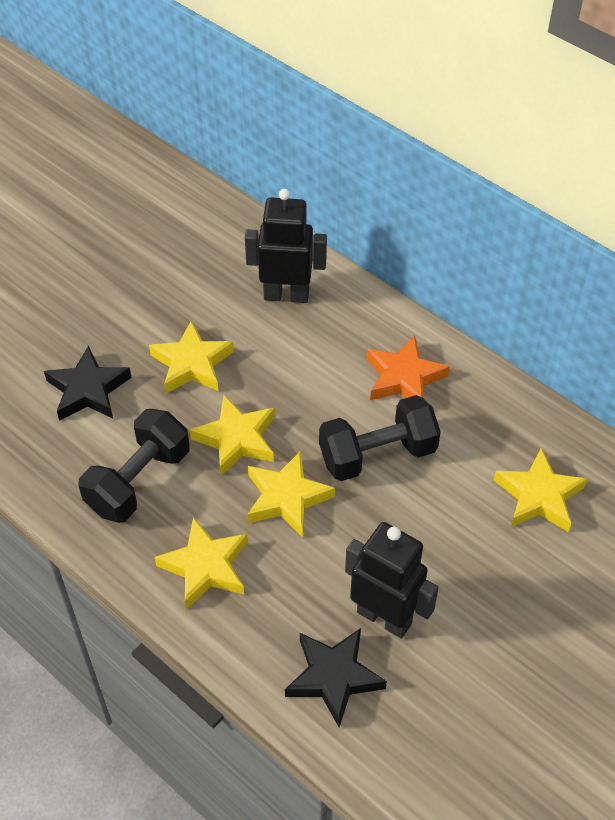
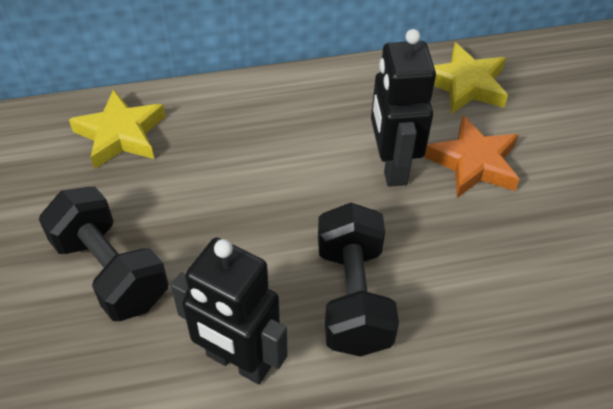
black star: 2 -> 0
yellow star: 5 -> 2

